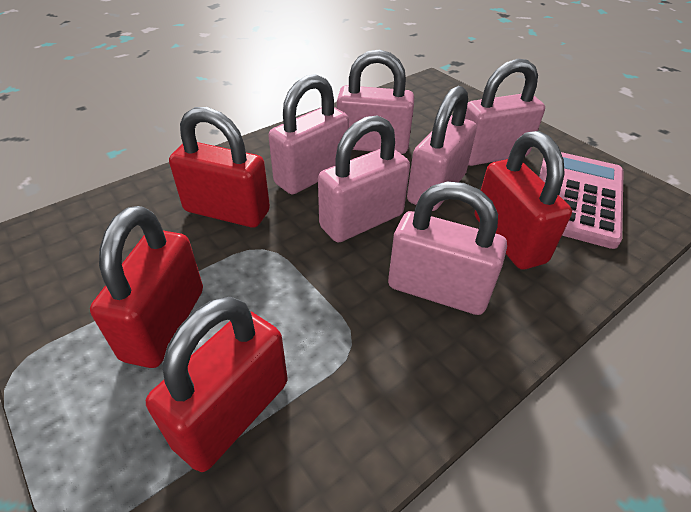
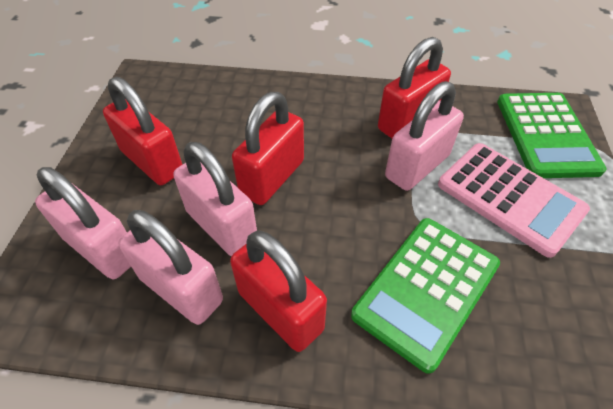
green calculator: 0 -> 2
pink padlock: 6 -> 4

